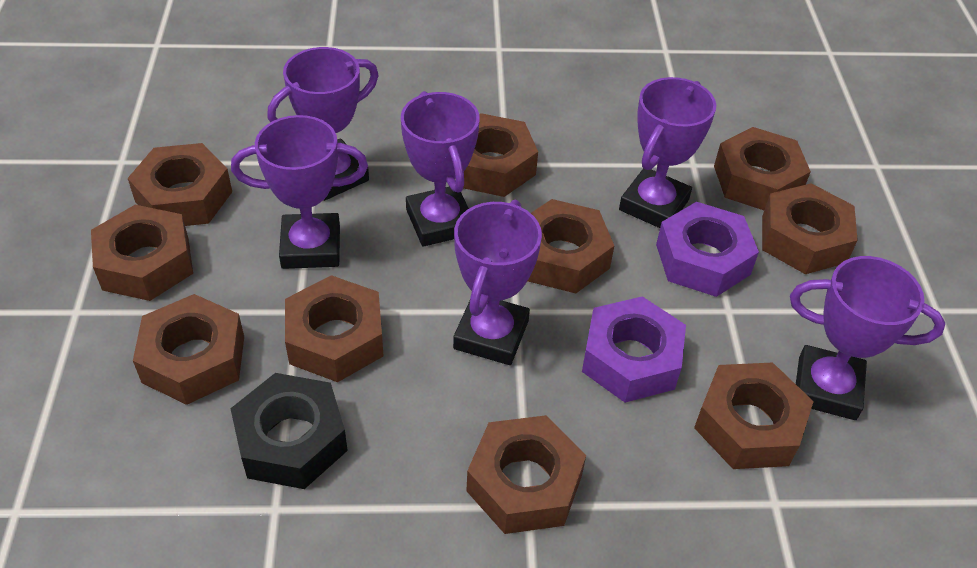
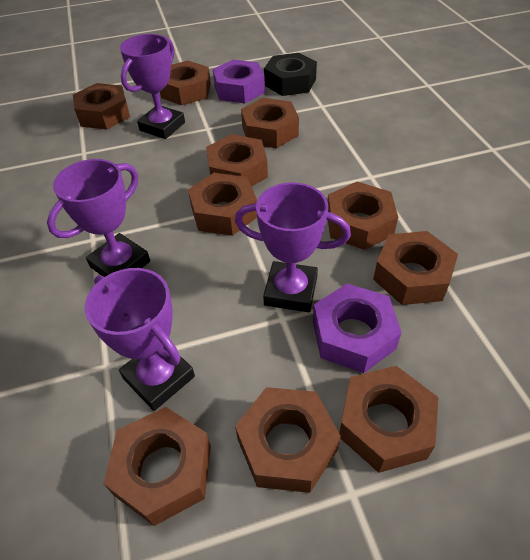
purple trophy: 6 -> 4

